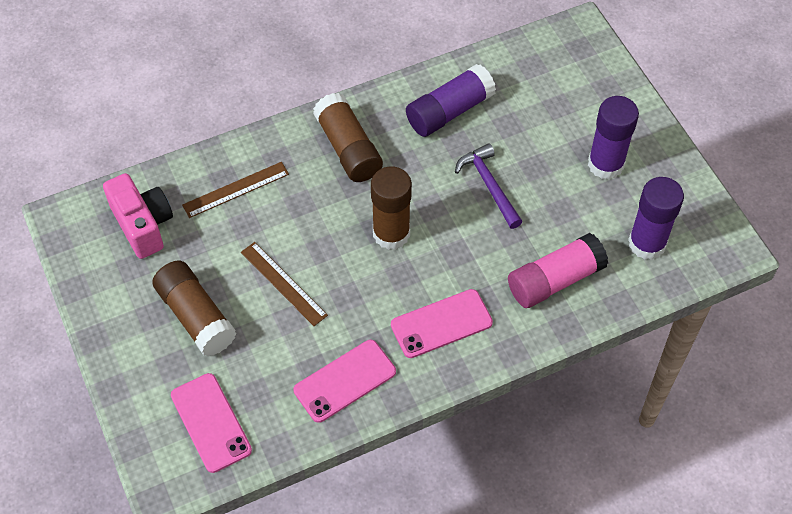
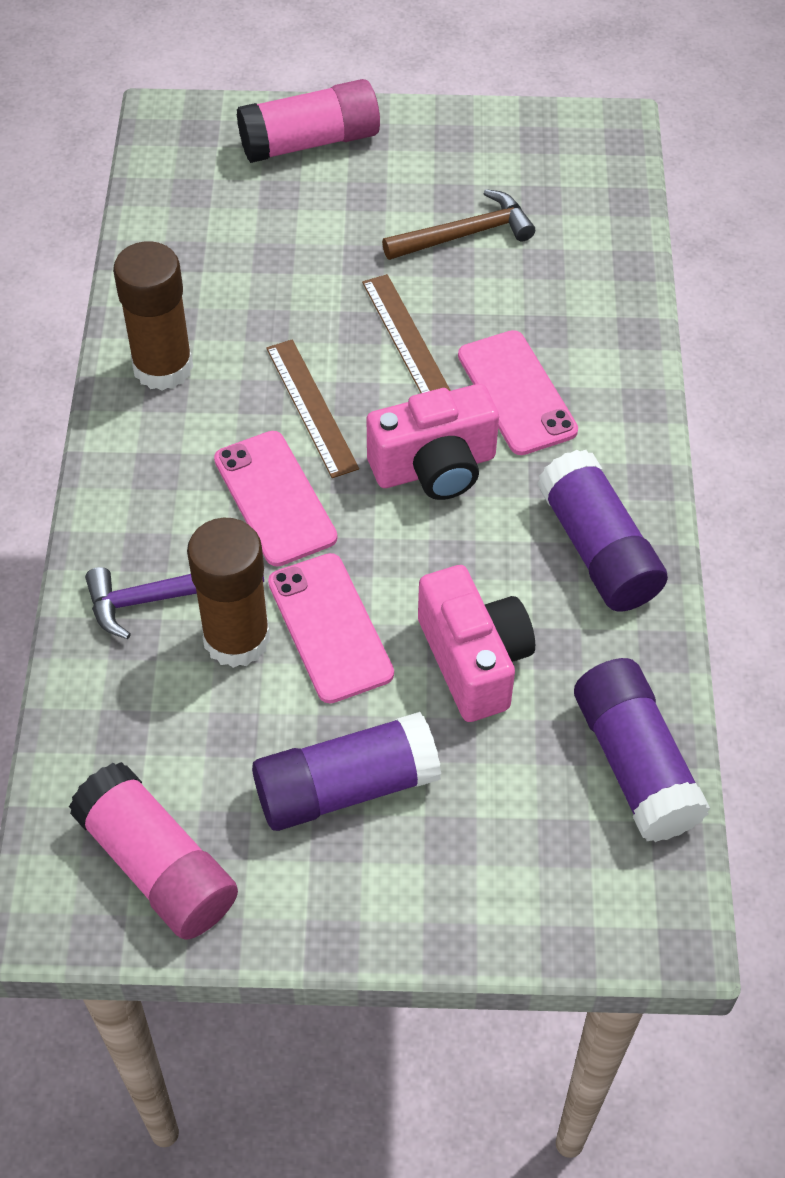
brown glue stick: 3 -> 2
brown hammer: 0 -> 1
pink camera: 1 -> 2
pink glue stick: 1 -> 2

